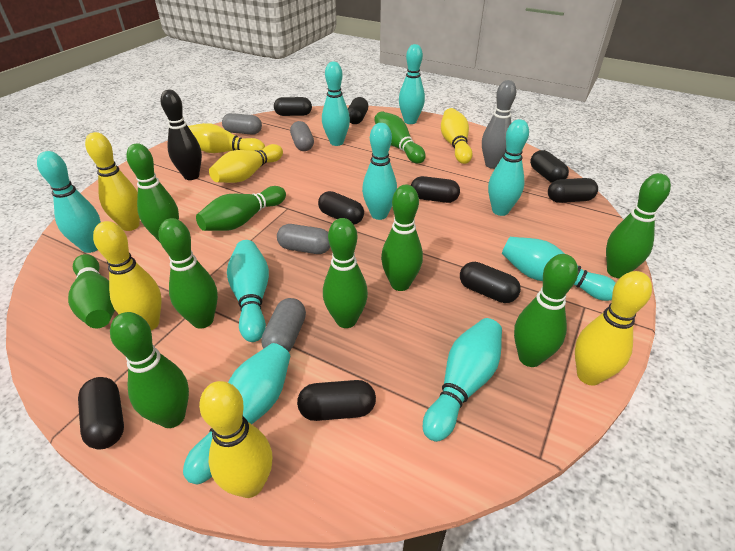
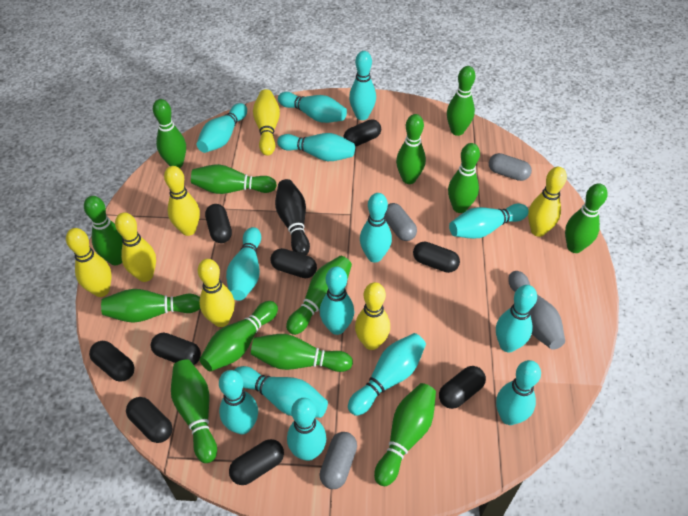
green bowling pin: 10 -> 13
grey capsule: 4 -> 3
turquoise bowling pin: 9 -> 14

